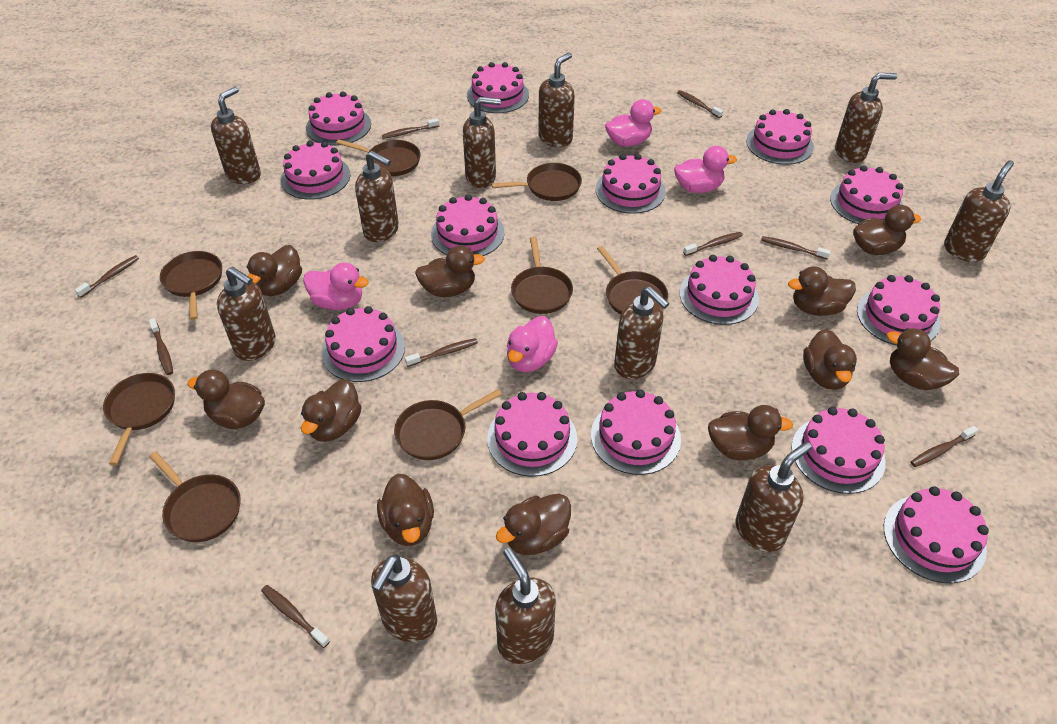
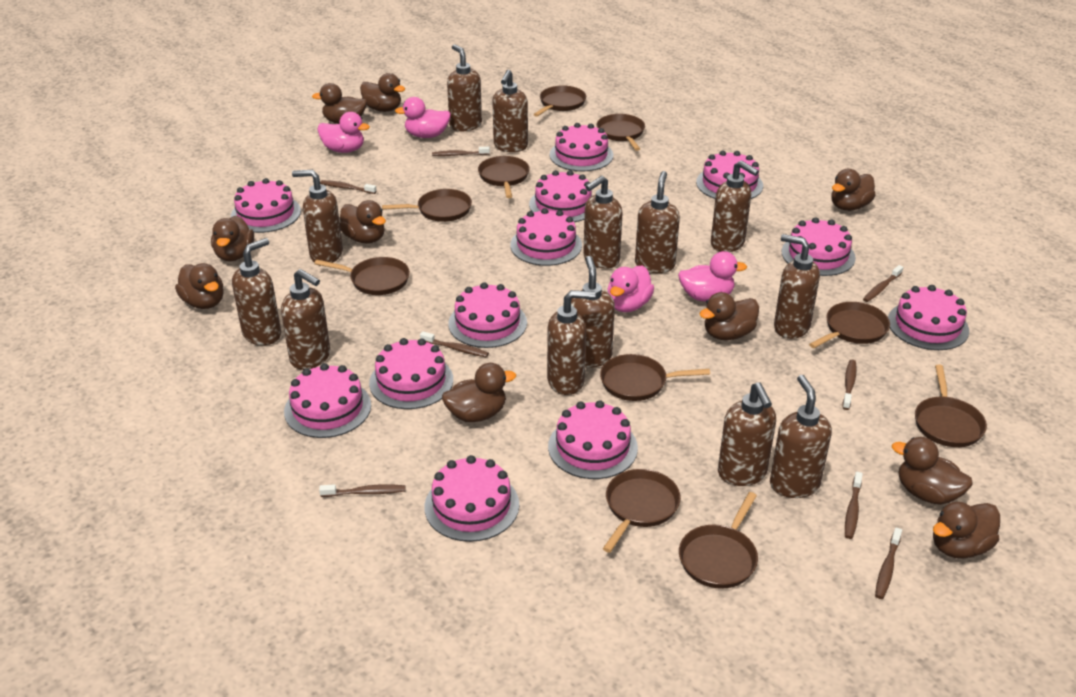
brown duck: 11 -> 10
brown pan: 8 -> 10
brown soap dispenser: 11 -> 13
brown toothbrush: 9 -> 8
pink cake: 14 -> 12

